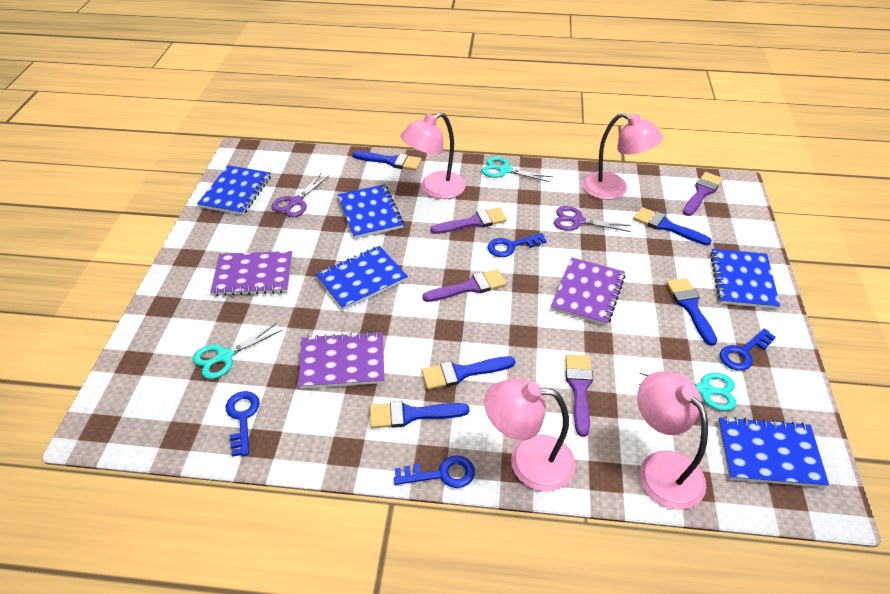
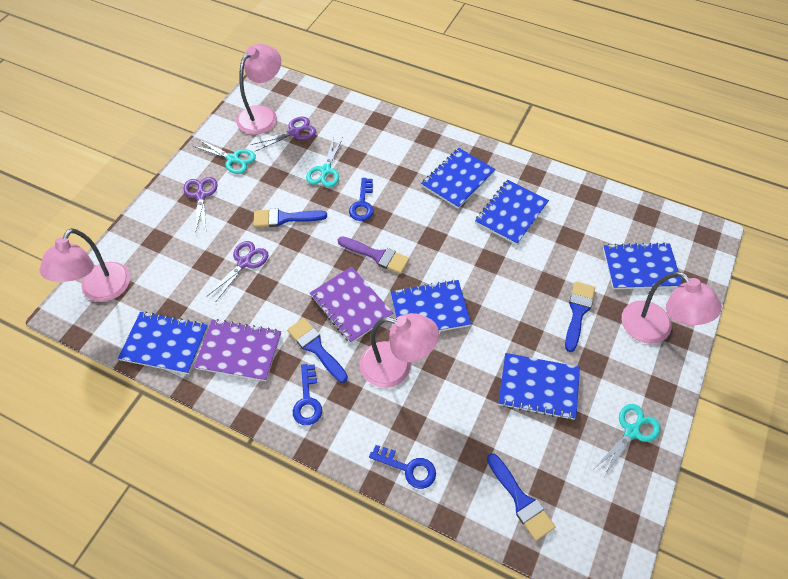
blue brush: 5 -> 4
blue key: 4 -> 3
blue notebook: 5 -> 6
purple brush: 4 -> 1
purple notebook: 3 -> 2
purple scissors: 2 -> 3

